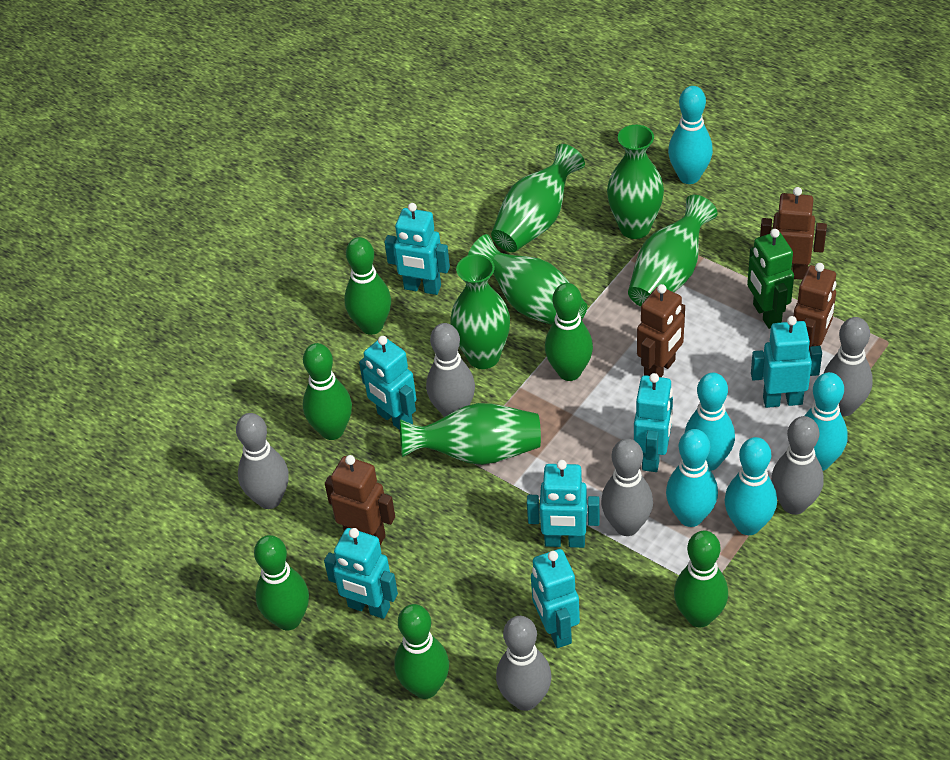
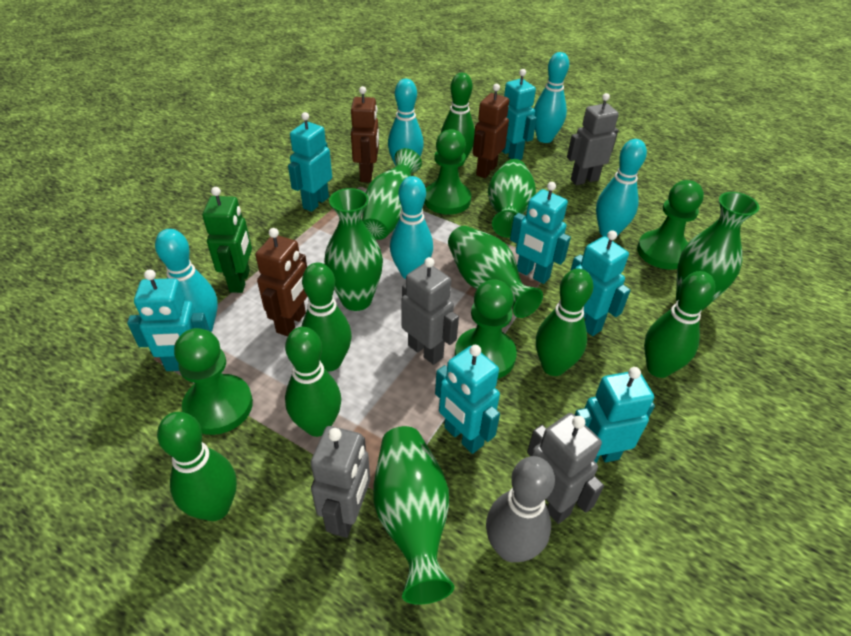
brown robot: 4 -> 3
green pawn: 0 -> 4
grey bowling pin: 6 -> 1
grey robot: 0 -> 4

